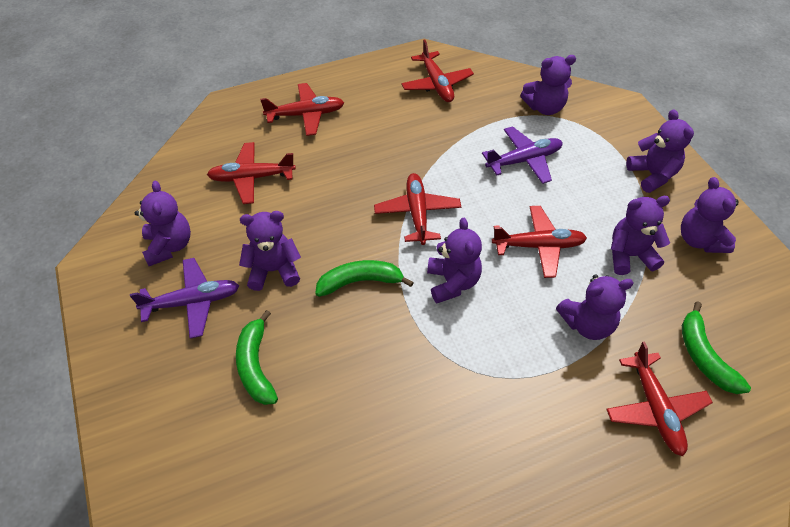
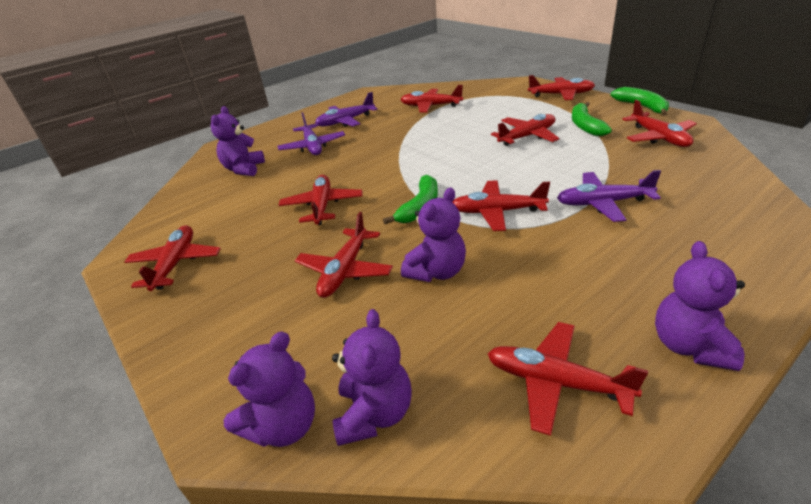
purple plane: 2 -> 3
purple teddy bear: 8 -> 5
red plane: 6 -> 9

